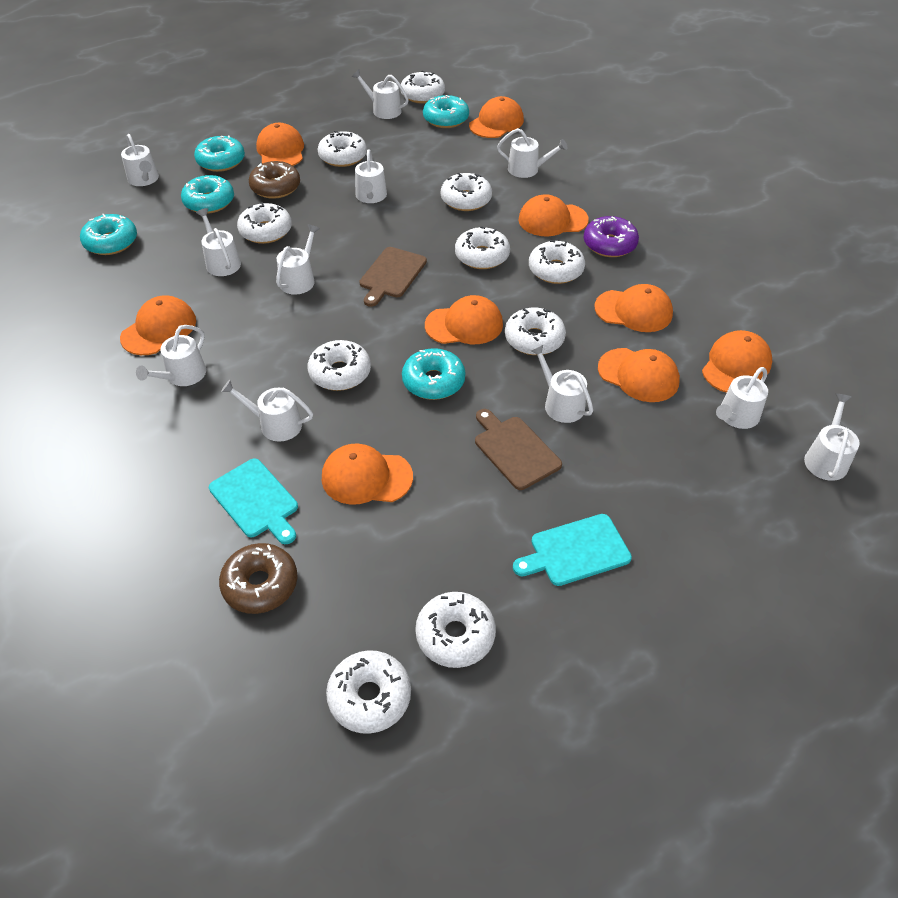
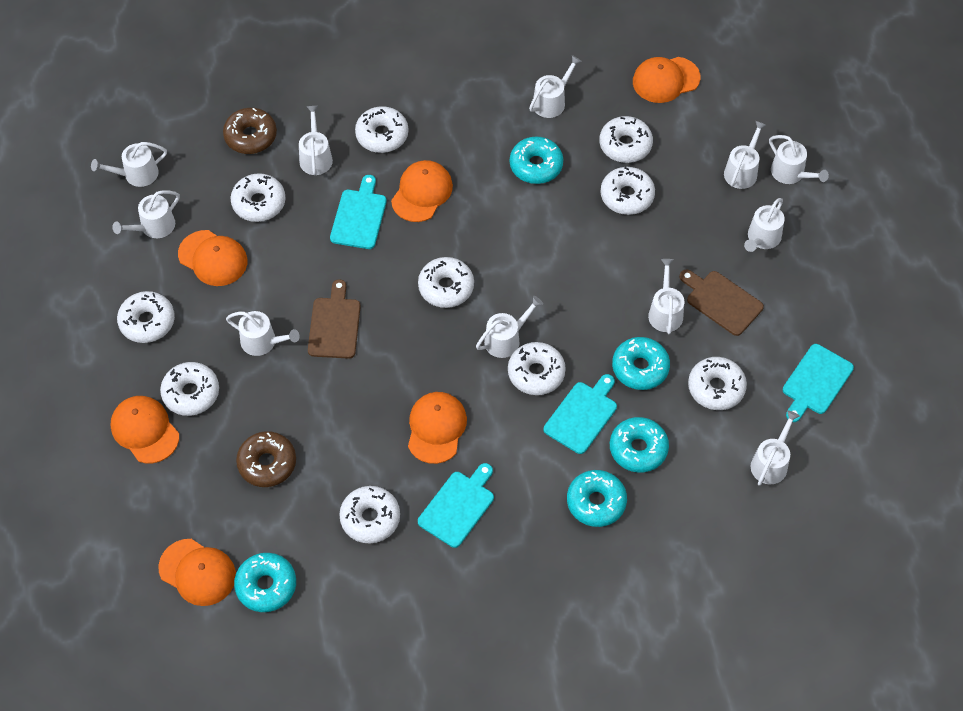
orange cap: 9 -> 6
purple donut: 1 -> 0
turquoise cutting board: 2 -> 4

